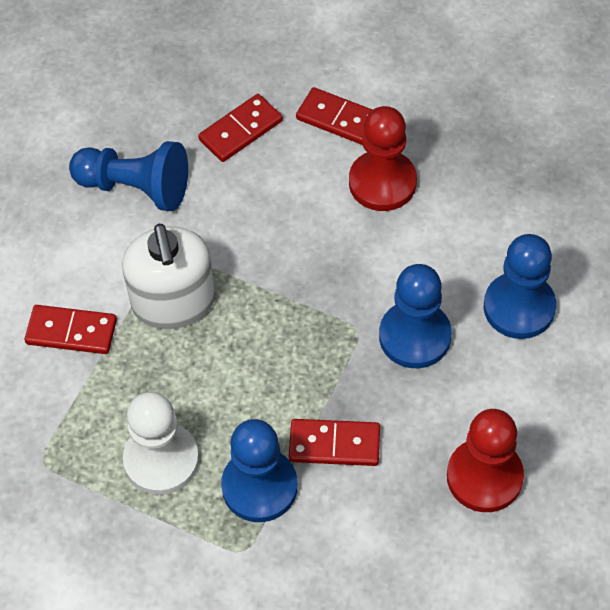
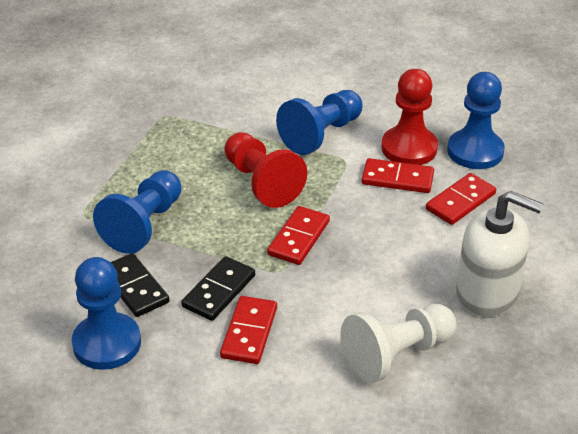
black domino: 0 -> 2

